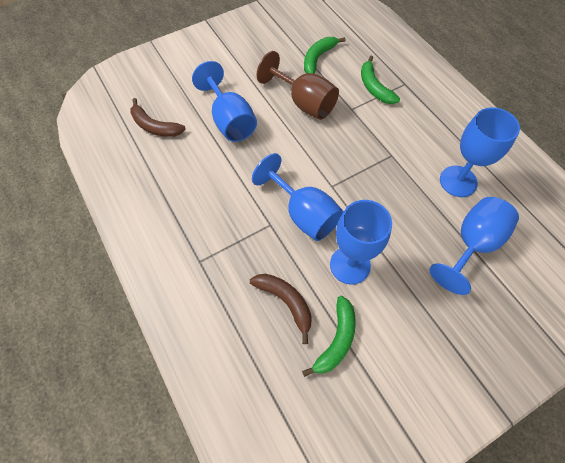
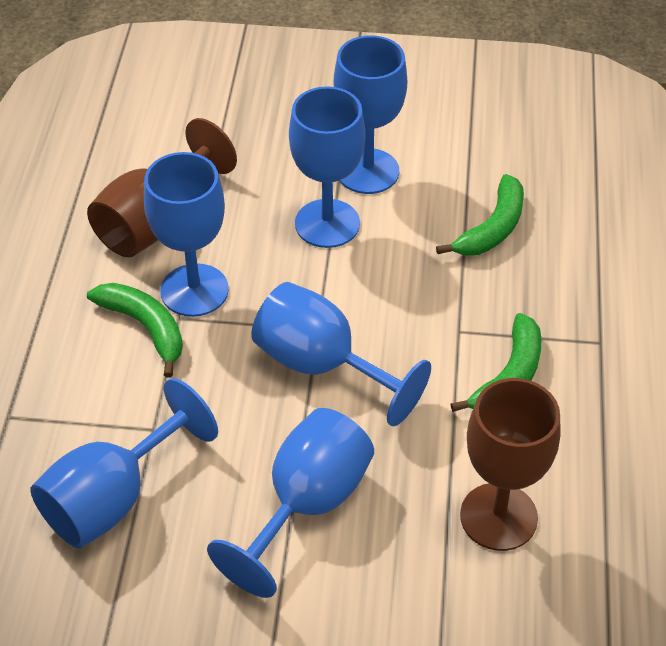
blue goblet: 5 -> 6
brown banana: 2 -> 0
brown goblet: 1 -> 2

